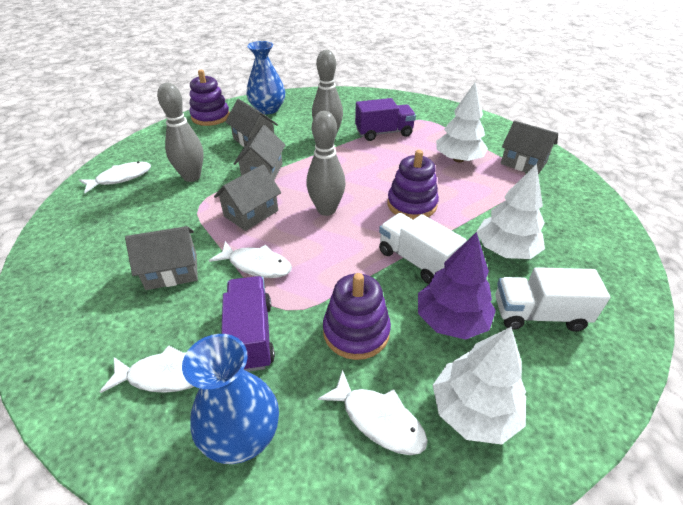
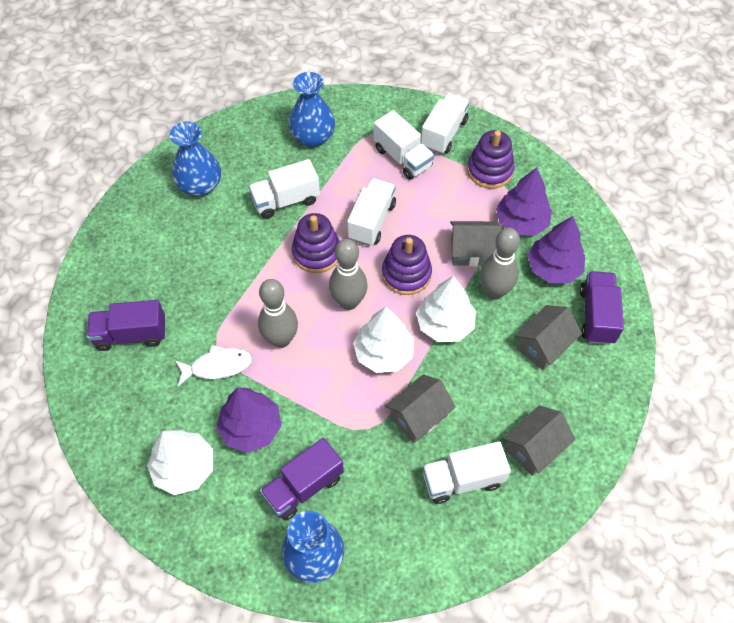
blue vase: 2 -> 3
grey house: 5 -> 4
purple tree: 1 -> 3
purple truck: 2 -> 3
white fish: 4 -> 1
white truck: 2 -> 5

